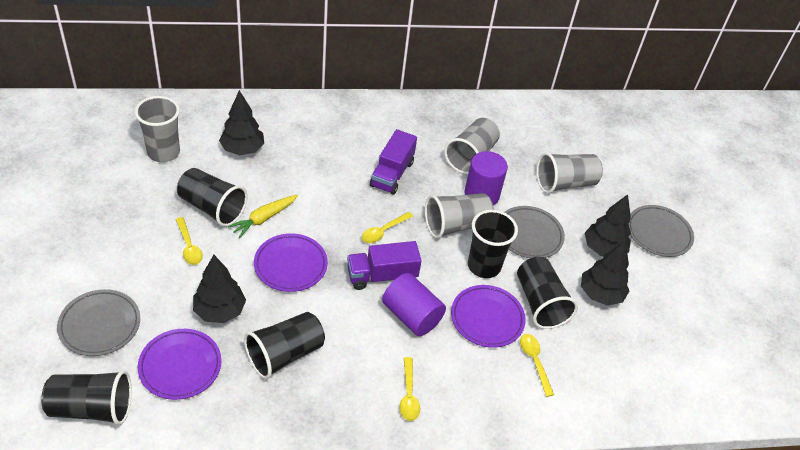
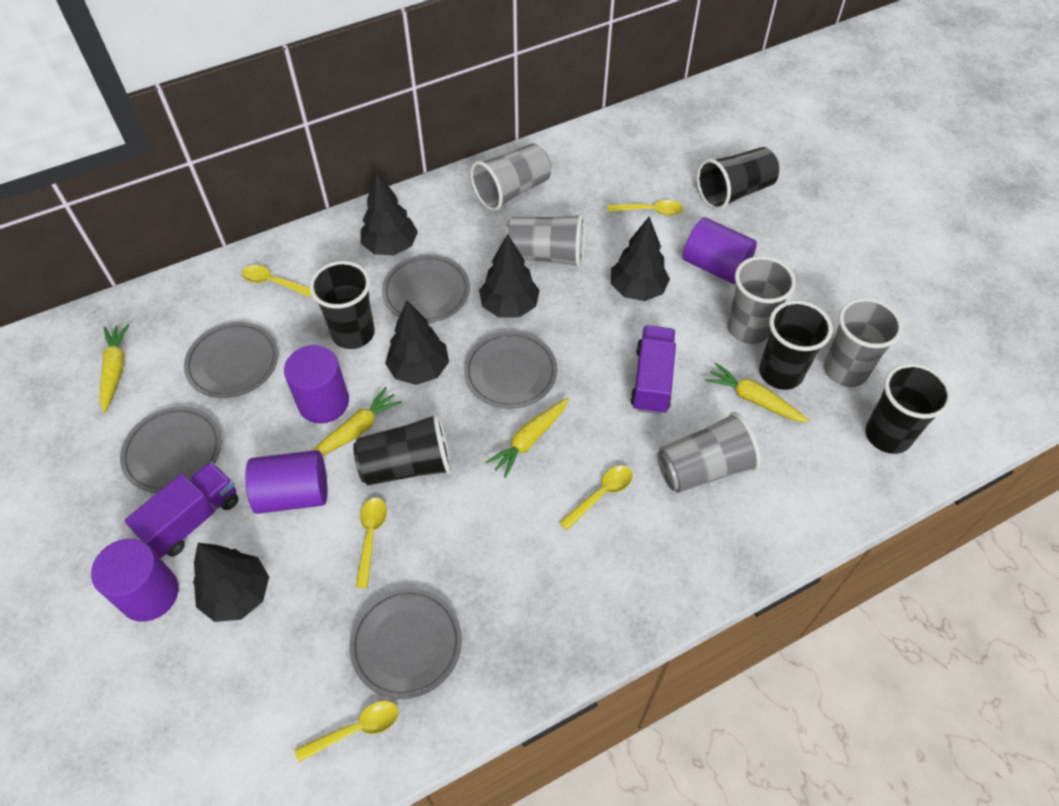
black tree: 4 -> 5
grey cup: 4 -> 5
grey plate: 3 -> 5
purple cylinder: 2 -> 4
purple plate: 3 -> 0
yellow carrot: 1 -> 4
yellow spoon: 4 -> 5

